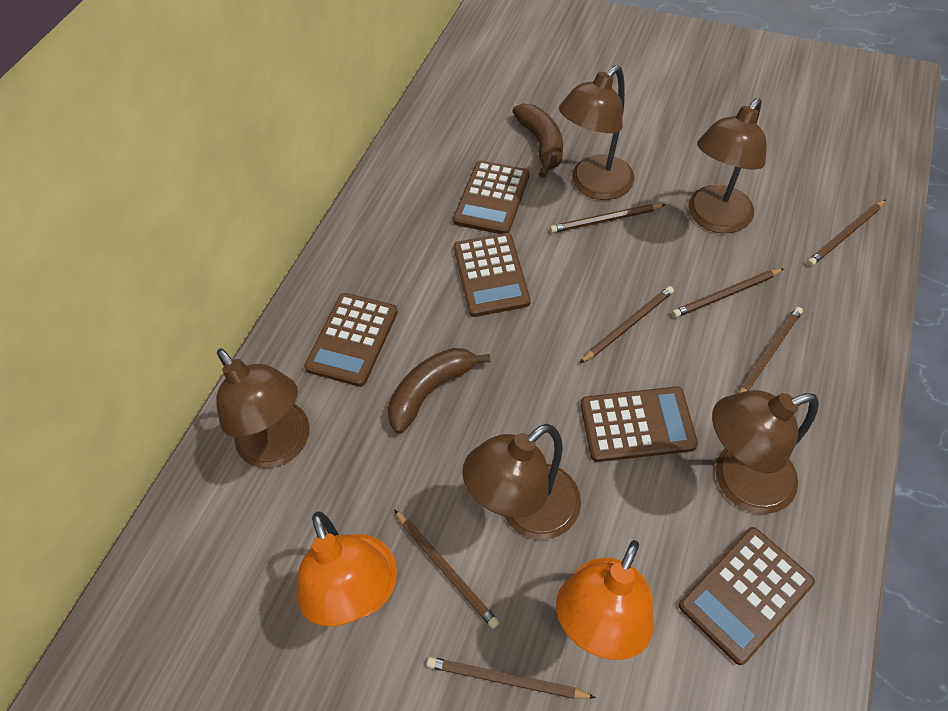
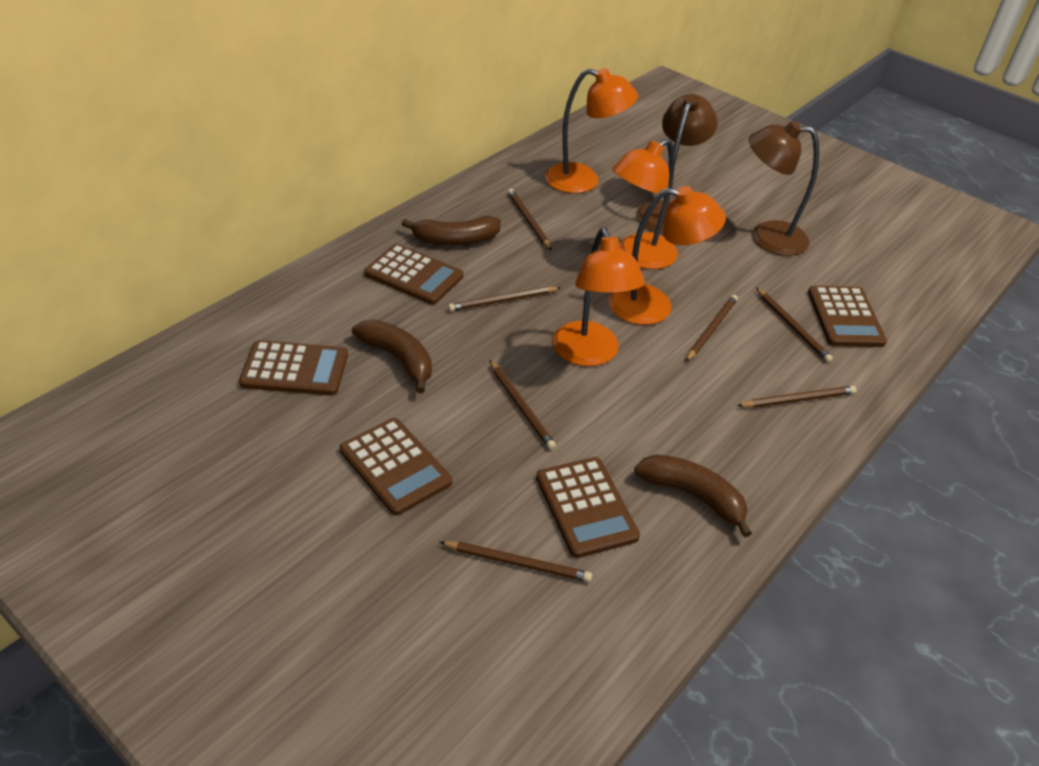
brown banana: 2 -> 3
brown lamp: 5 -> 2
orange lamp: 2 -> 4

